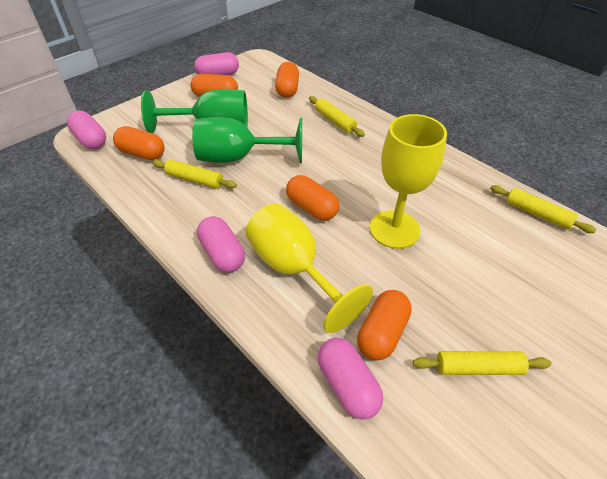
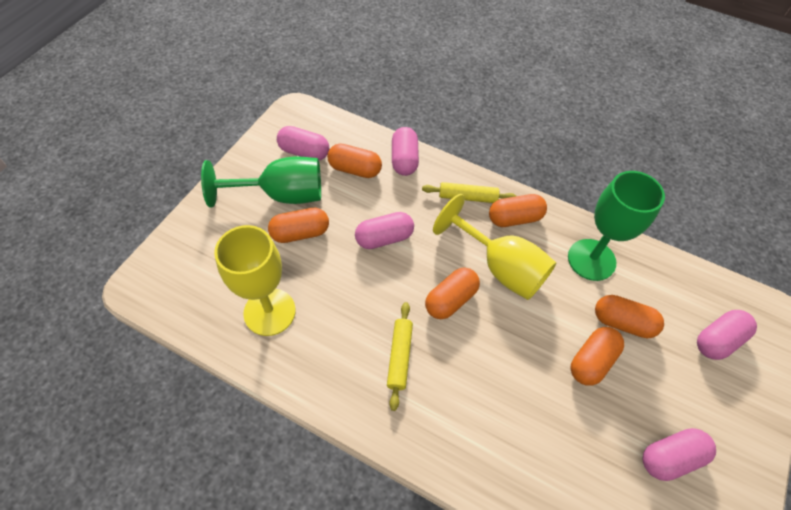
orange capsule: 5 -> 6
pink capsule: 4 -> 5
yellow rolling pin: 4 -> 2

